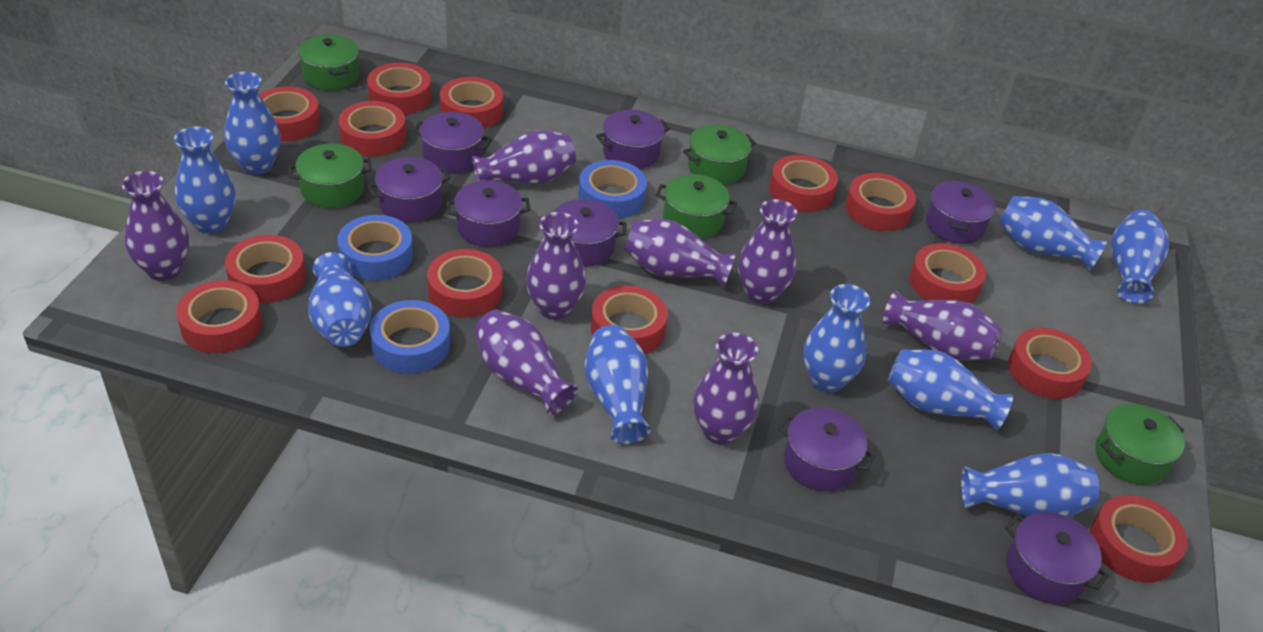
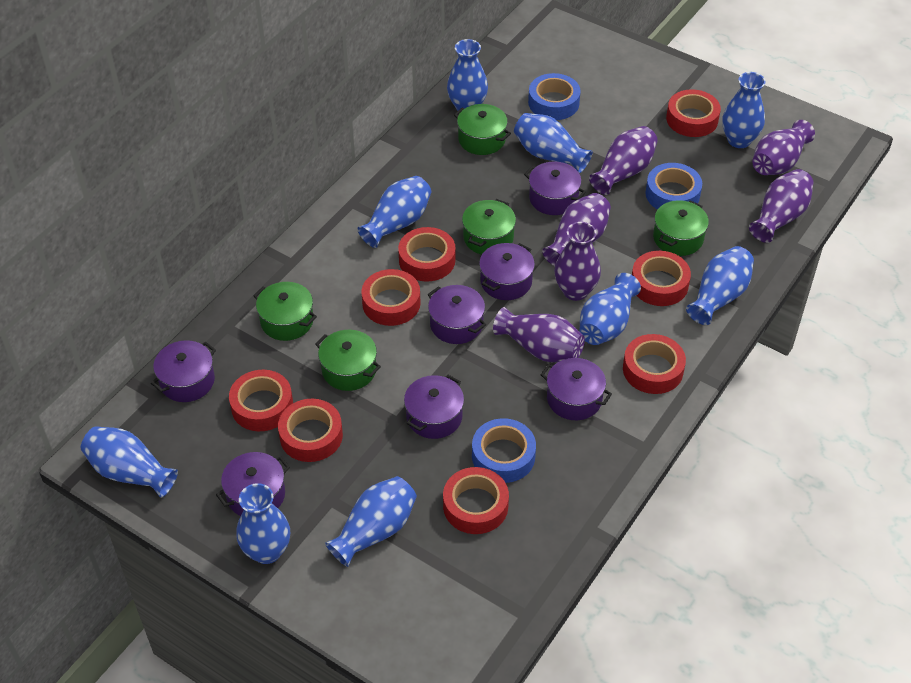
purple pot: 8 -> 7
purple vase: 8 -> 6
red tape: 13 -> 8

